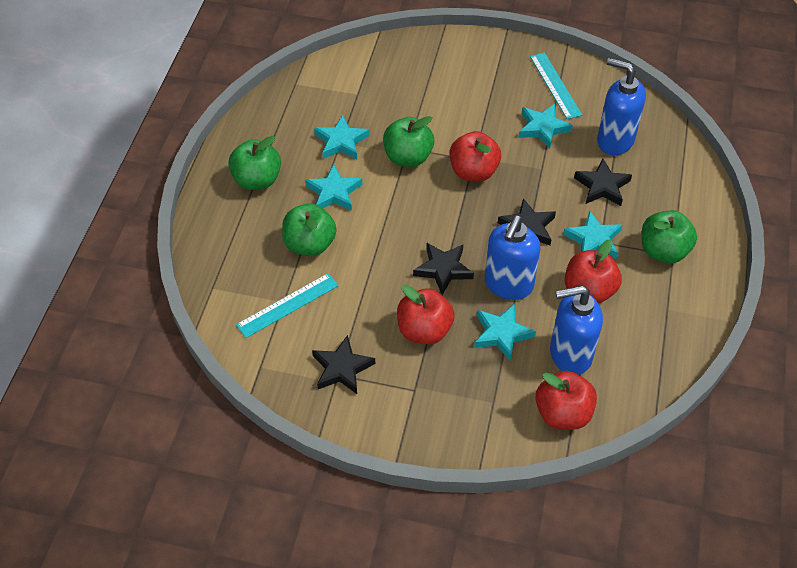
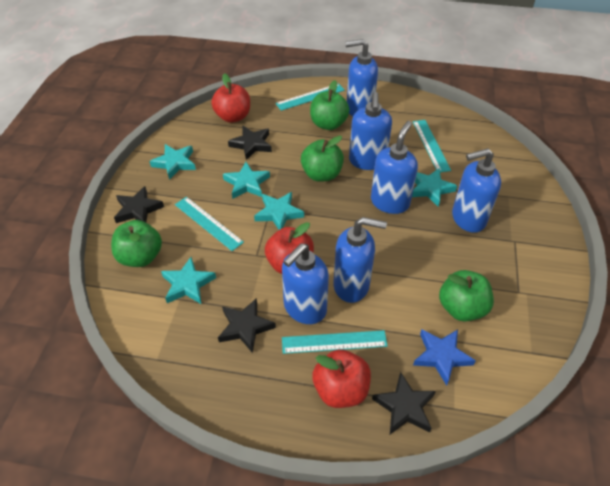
blue soap dispenser: 3 -> 6
blue star: 0 -> 1
red apple: 4 -> 3
turquoise ruler: 2 -> 4

